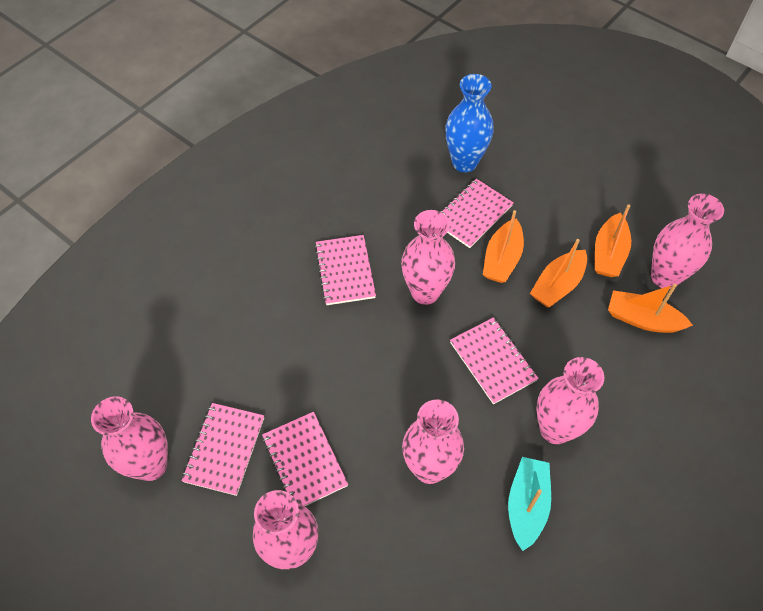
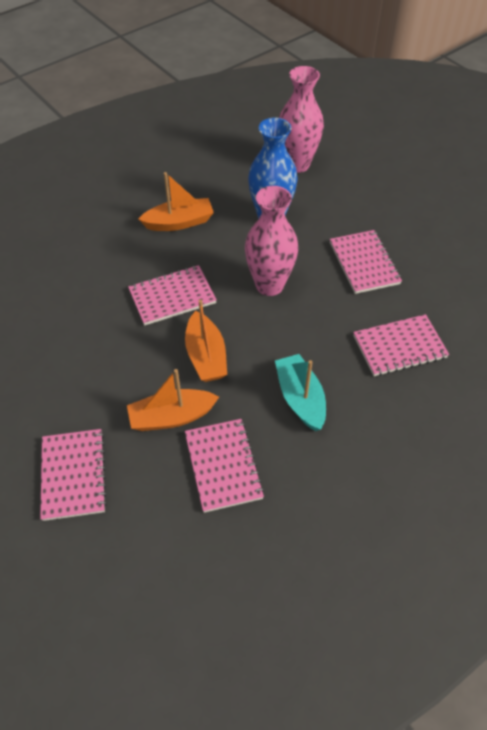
orange boat: 4 -> 3
pink vase: 6 -> 2

